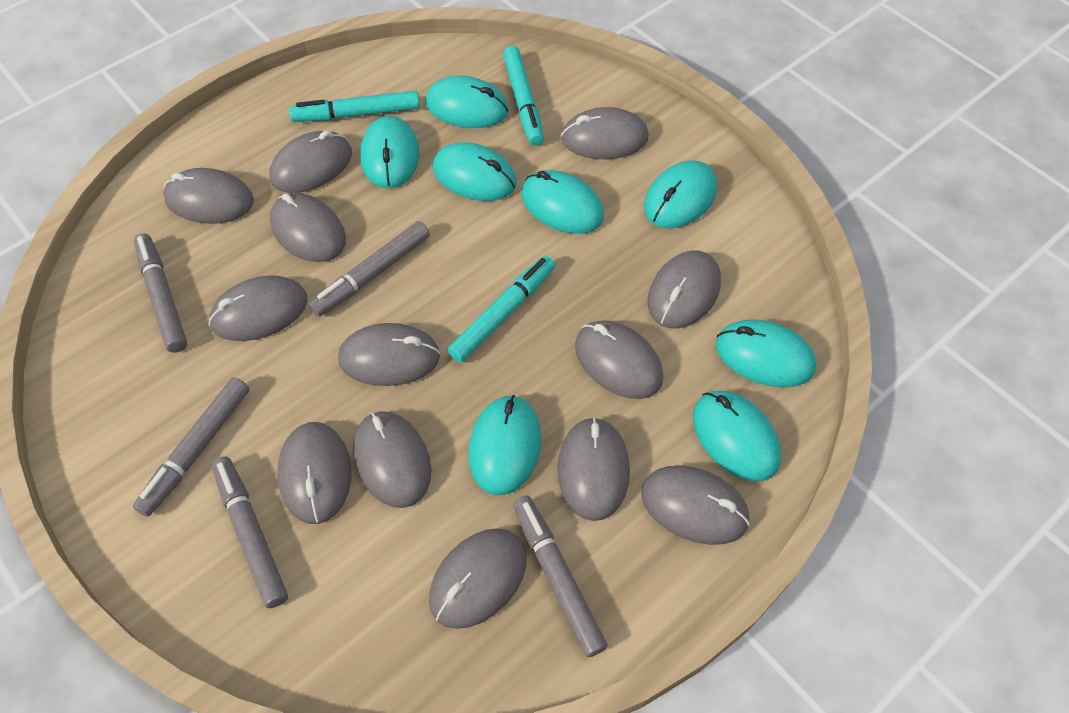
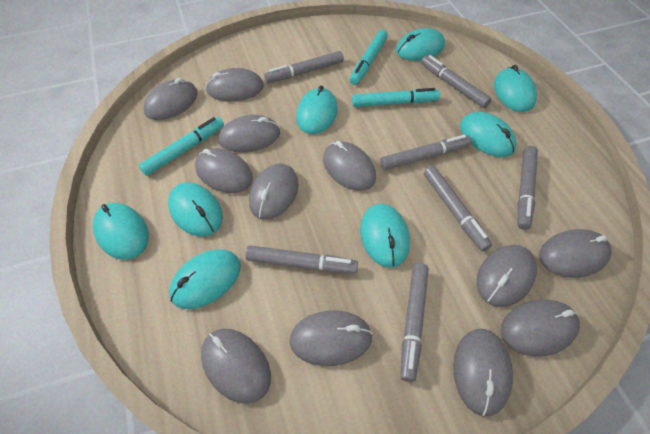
grey marker: 5 -> 7
grey mouse: 13 -> 12

